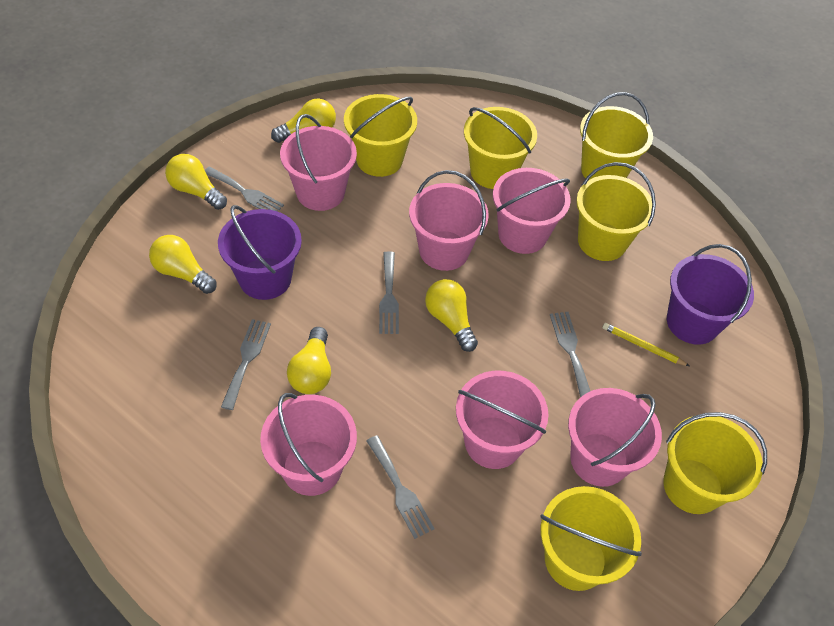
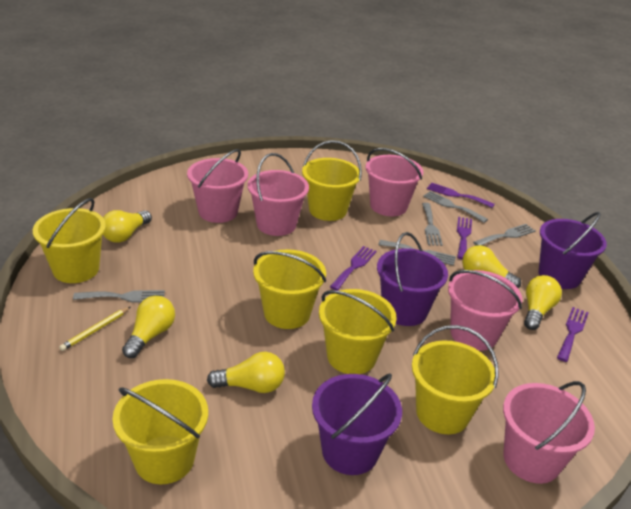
pink bucket: 6 -> 5
purple bucket: 2 -> 3
purple fork: 0 -> 4

